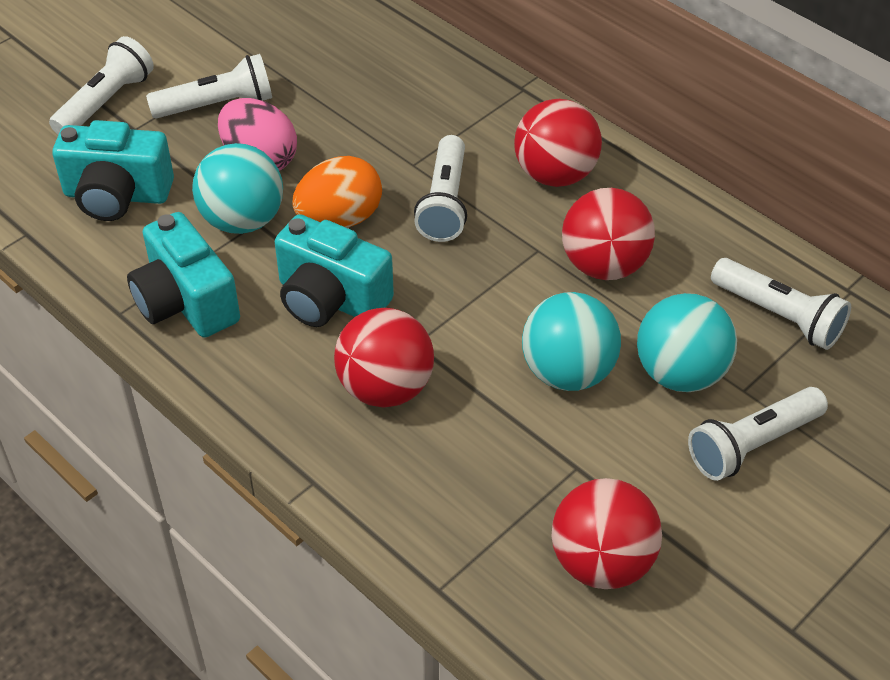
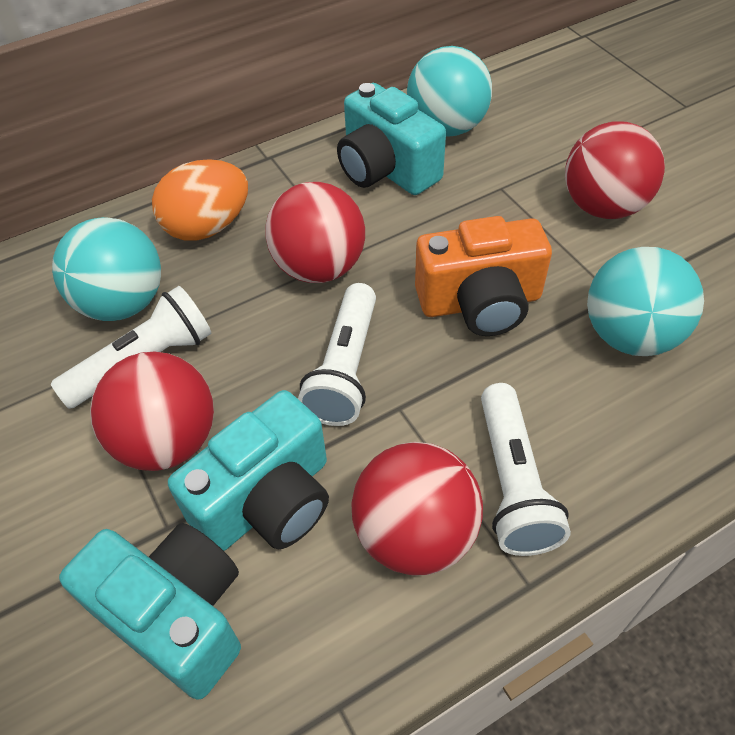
orange camera: 0 -> 1
pink egg: 1 -> 0
white flashlight: 5 -> 3

